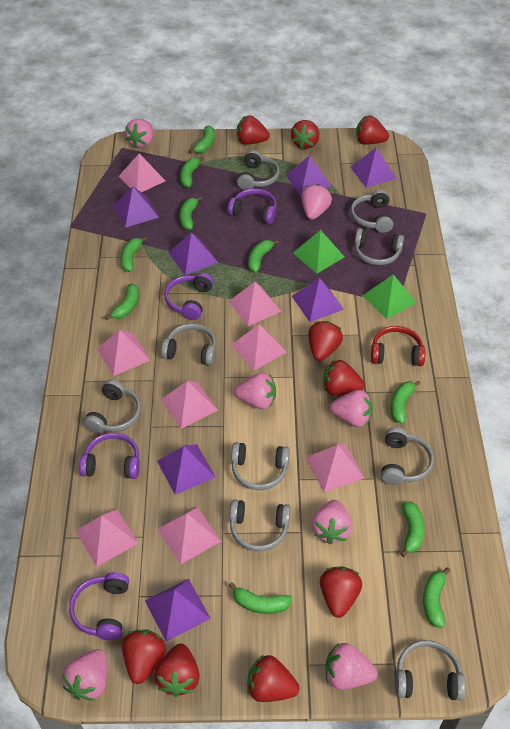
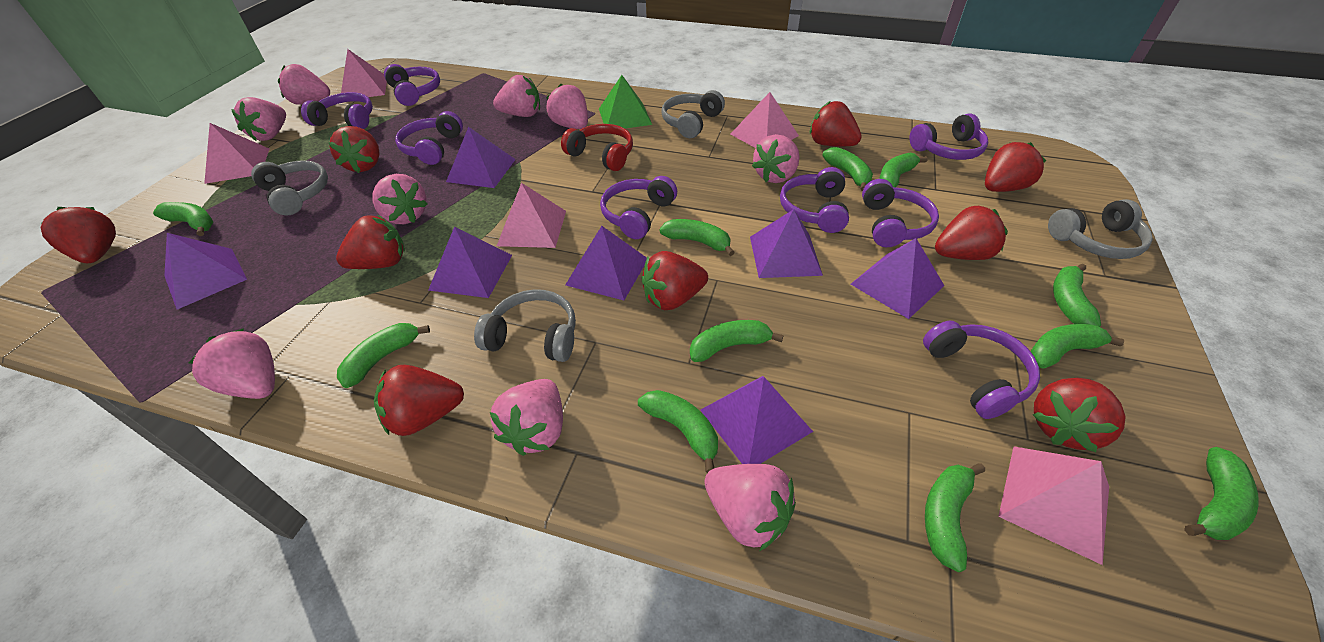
green banana: 10 -> 11
green pyramid: 2 -> 1
grey headphones: 9 -> 4
pink pyramid: 8 -> 5
pink strawberry: 7 -> 9
purple headphones: 4 -> 8

